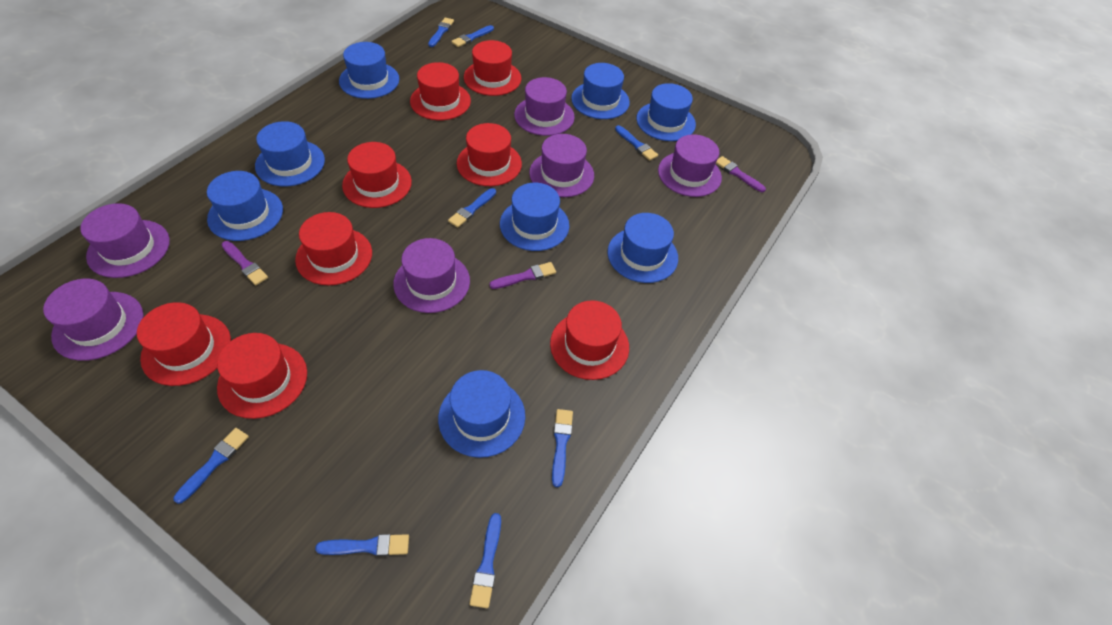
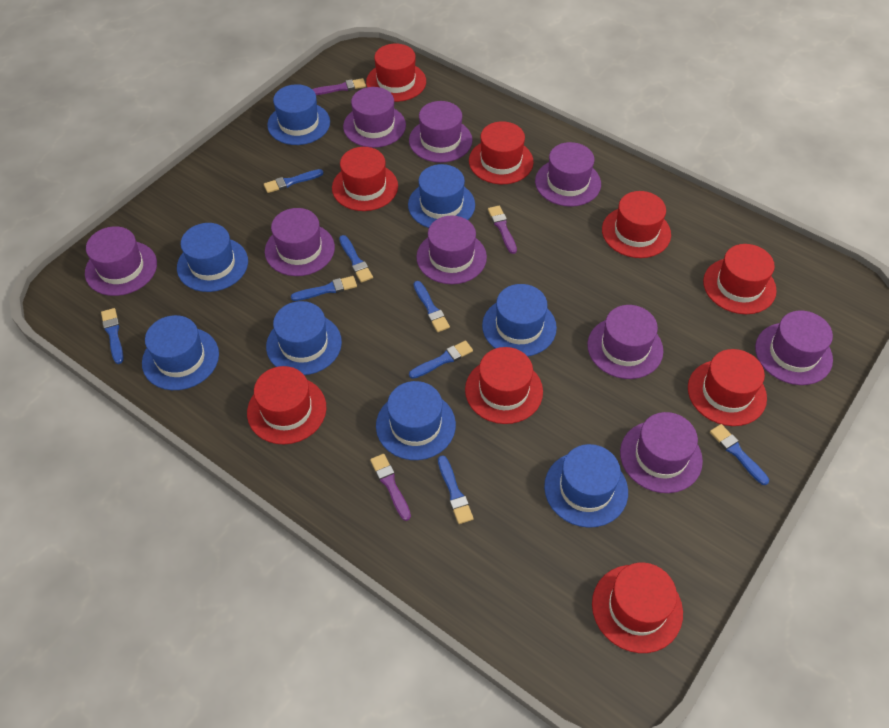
purple hat: 6 -> 9
red hat: 8 -> 9

